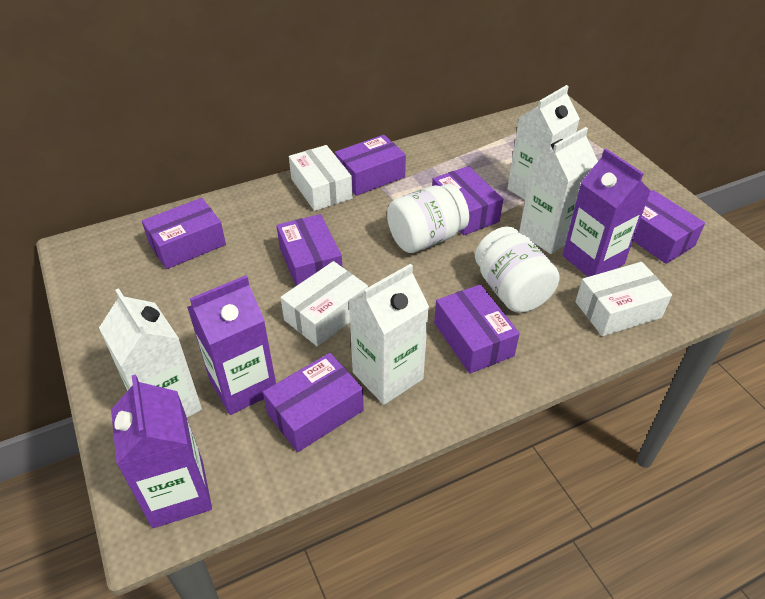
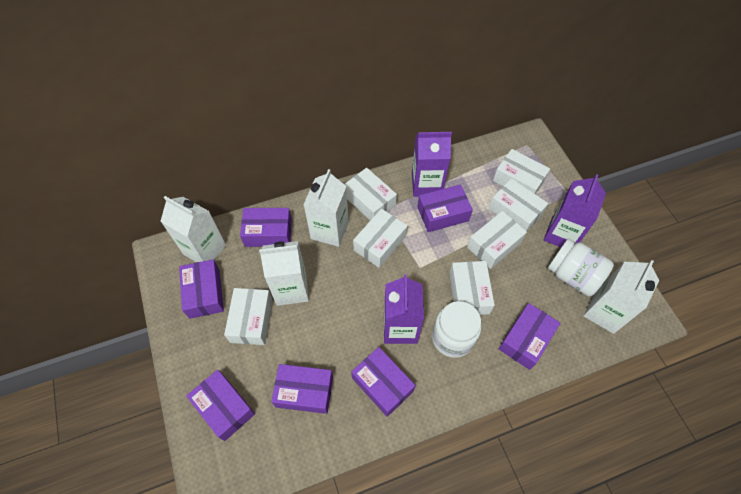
white box: 3 -> 7

